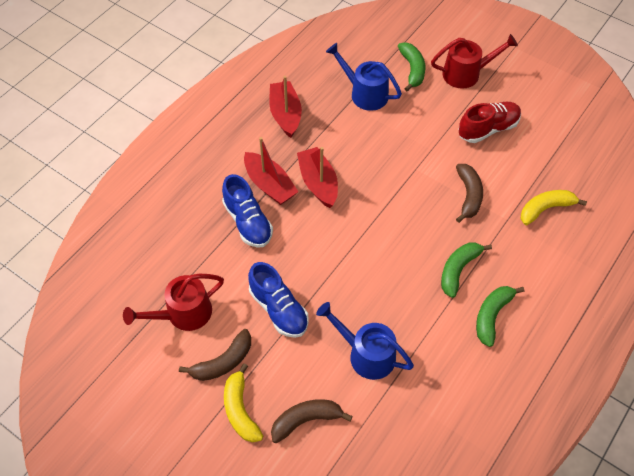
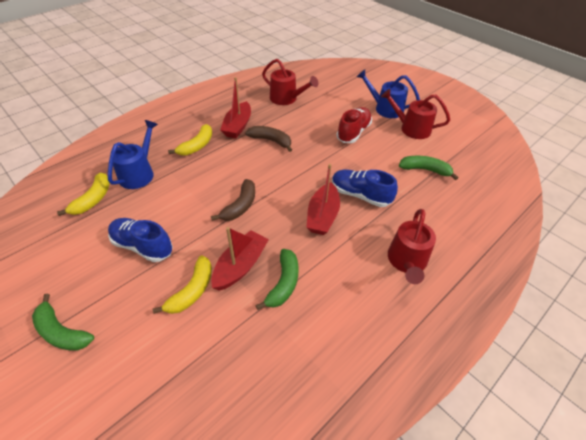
brown banana: 3 -> 2
red watering can: 2 -> 3
yellow banana: 2 -> 3

